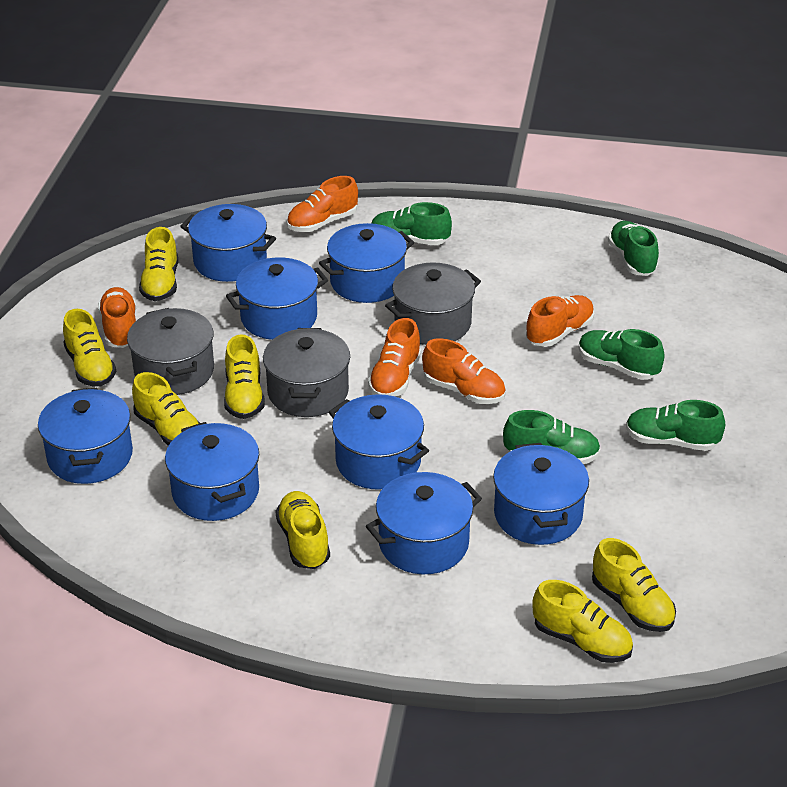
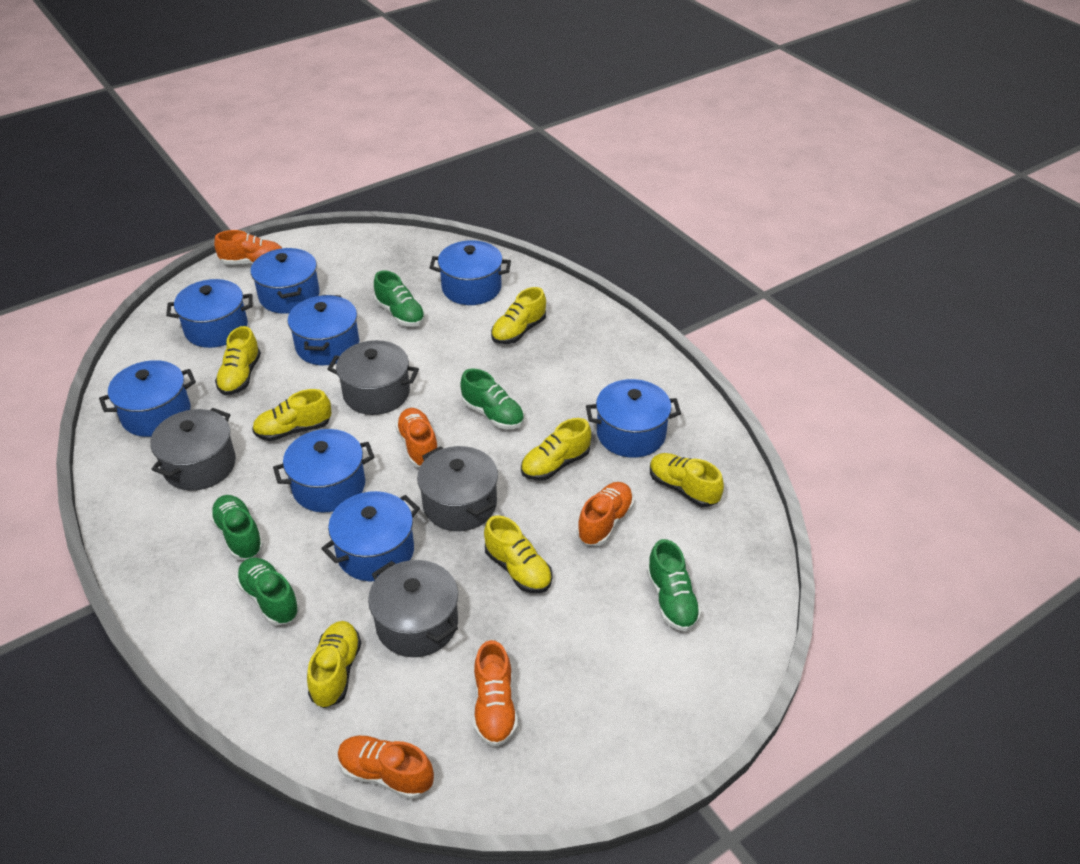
grey pot: 3 -> 4

